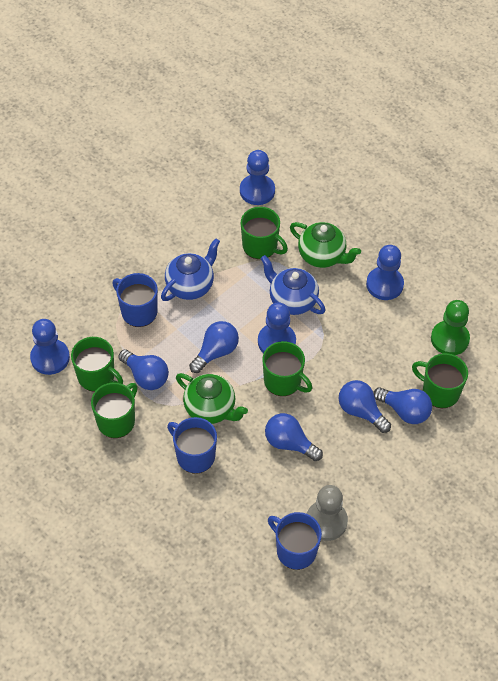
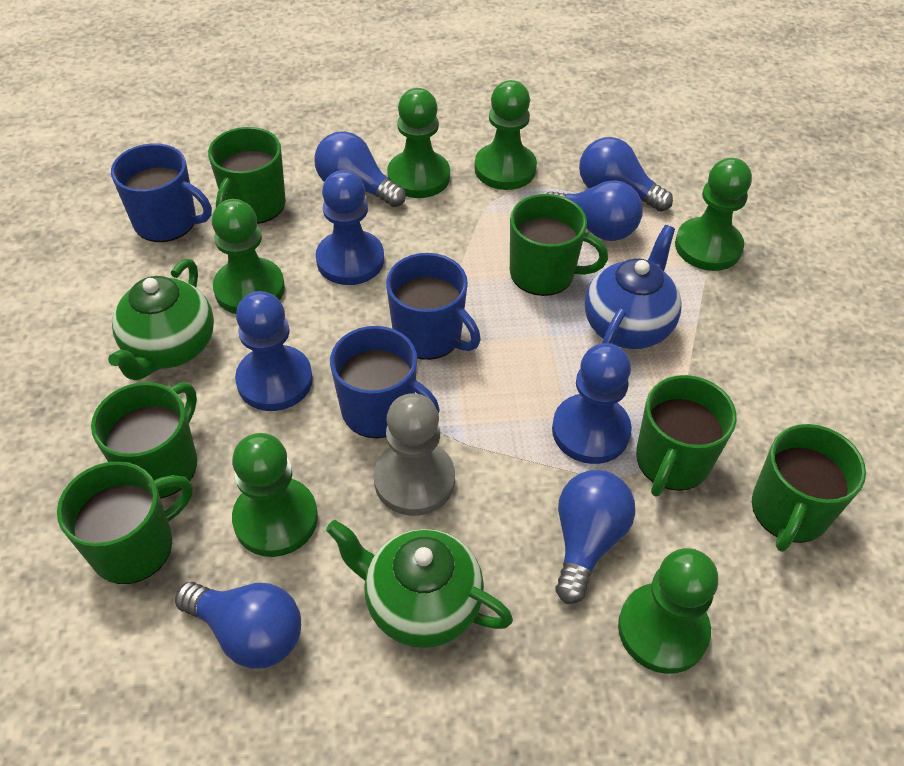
blue pawn: 4 -> 3
blue teapot: 2 -> 1
green mug: 5 -> 6
green pawn: 1 -> 6

